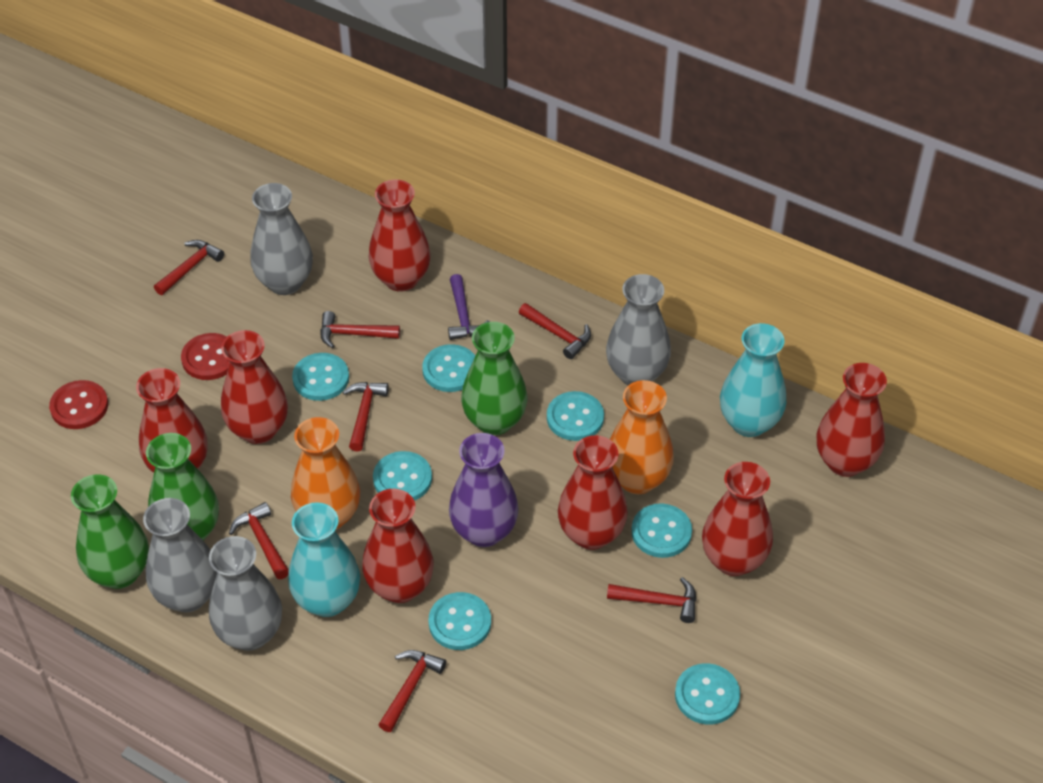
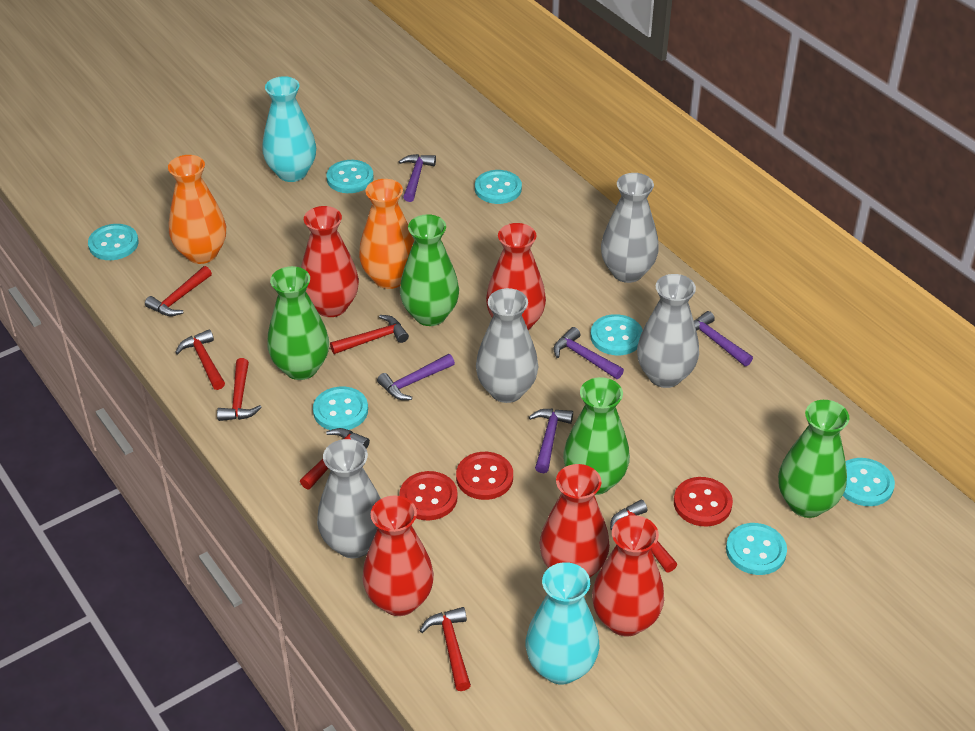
green vase: 3 -> 4
purple hammer: 1 -> 5
purple vase: 1 -> 0
red button: 2 -> 3
red vase: 7 -> 5

